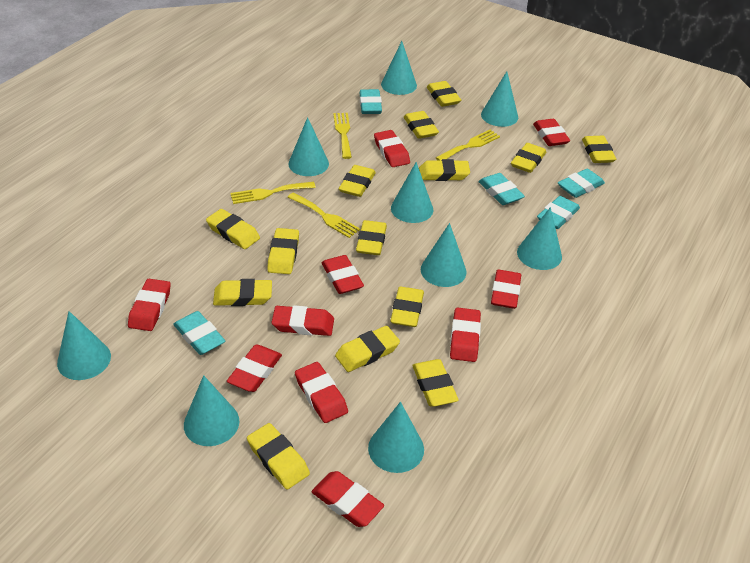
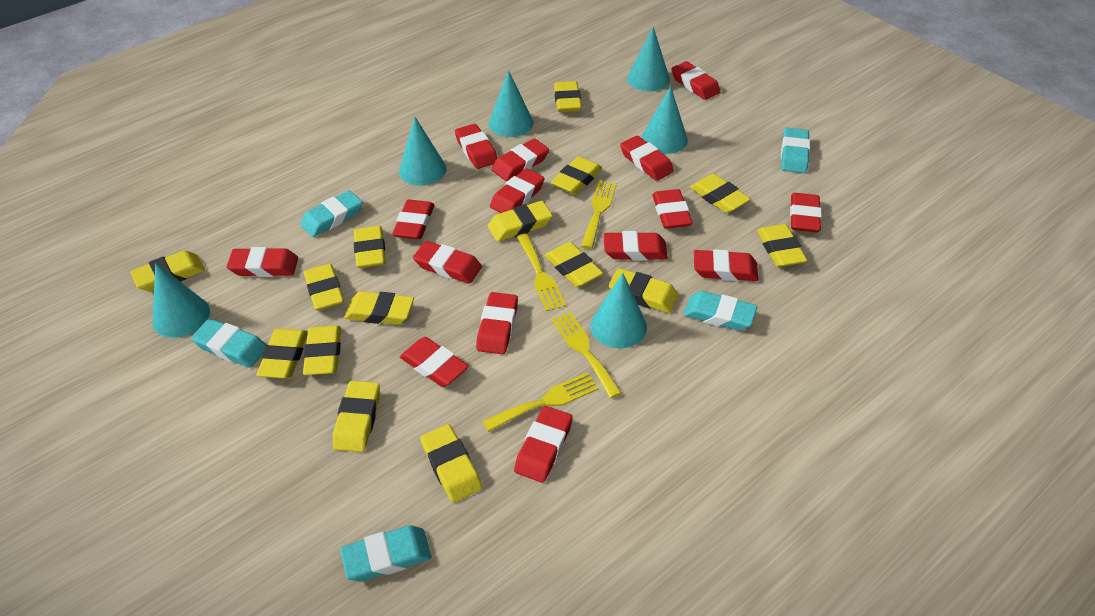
red eraser: 10 -> 15
turquoise cone: 9 -> 6
yellow eraser: 14 -> 15

